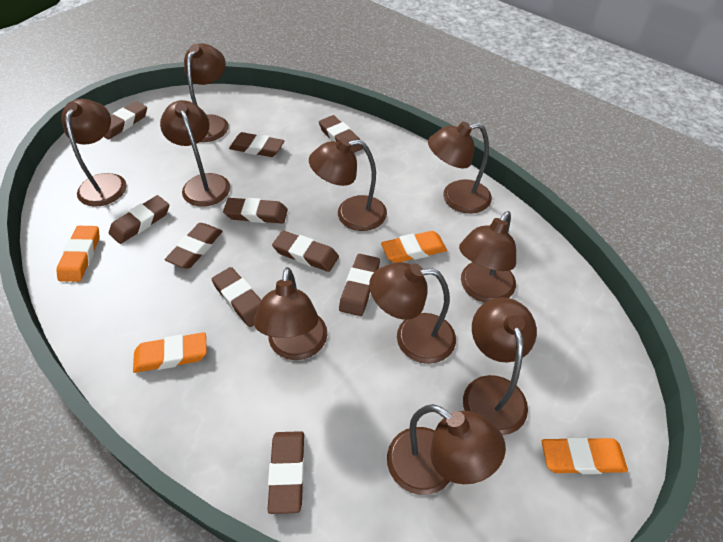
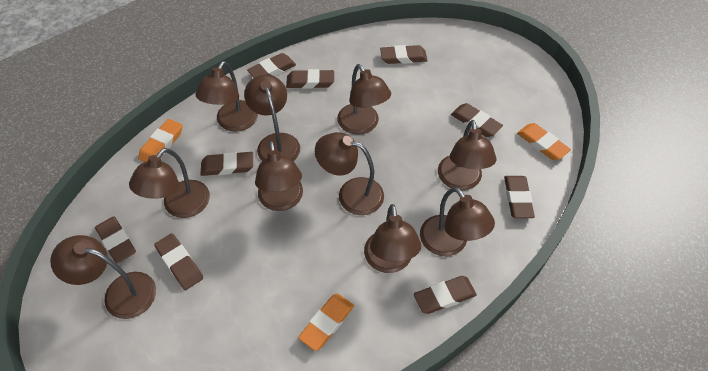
brown eraser: 10 -> 9
orange eraser: 4 -> 3

